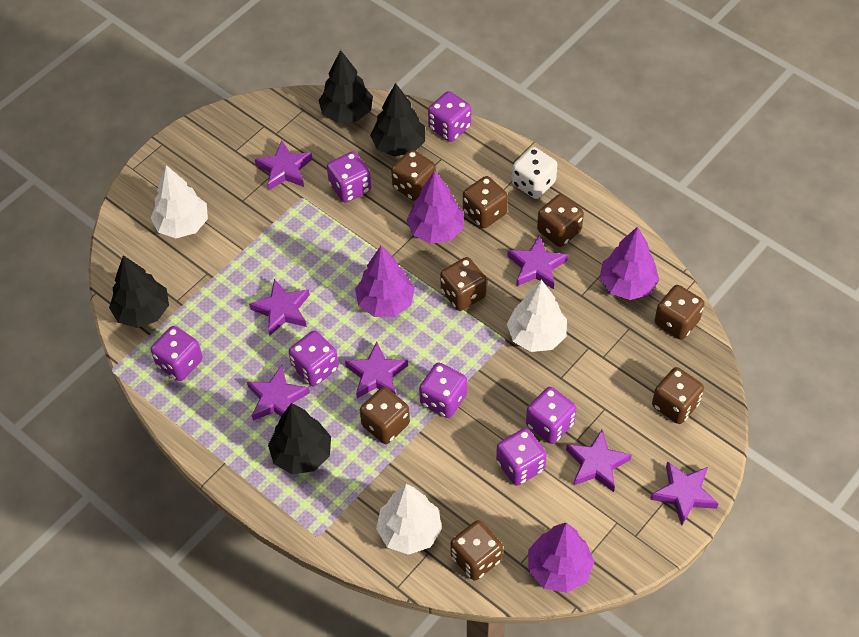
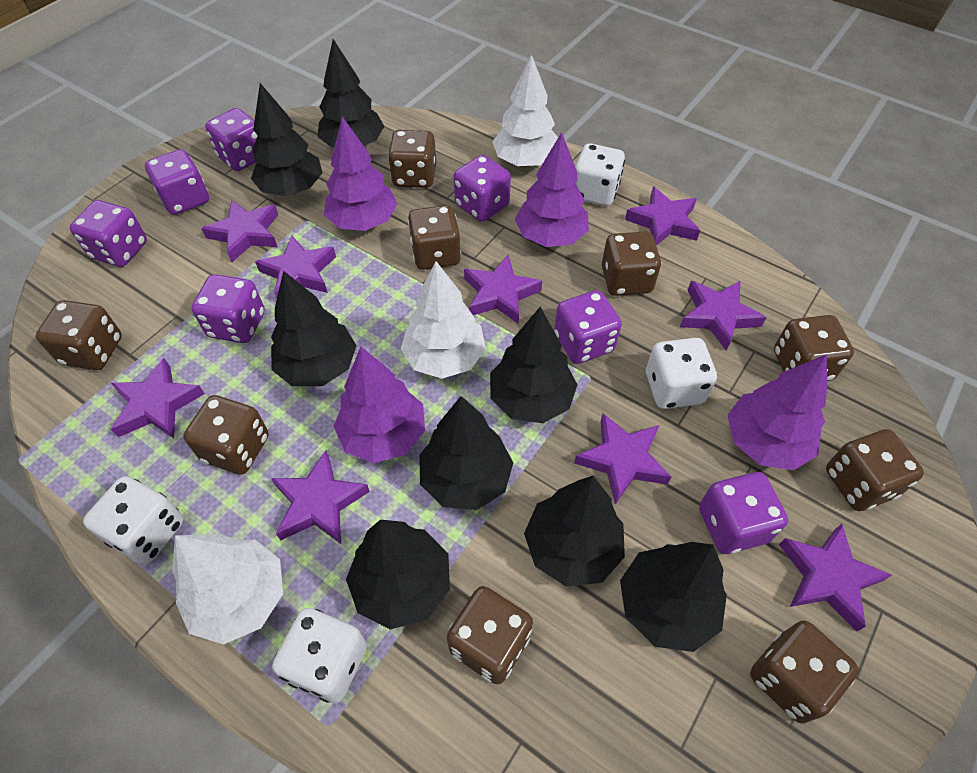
black tree: 4 -> 8
brown dice: 8 -> 9
purple star: 7 -> 9
white dice: 1 -> 4

